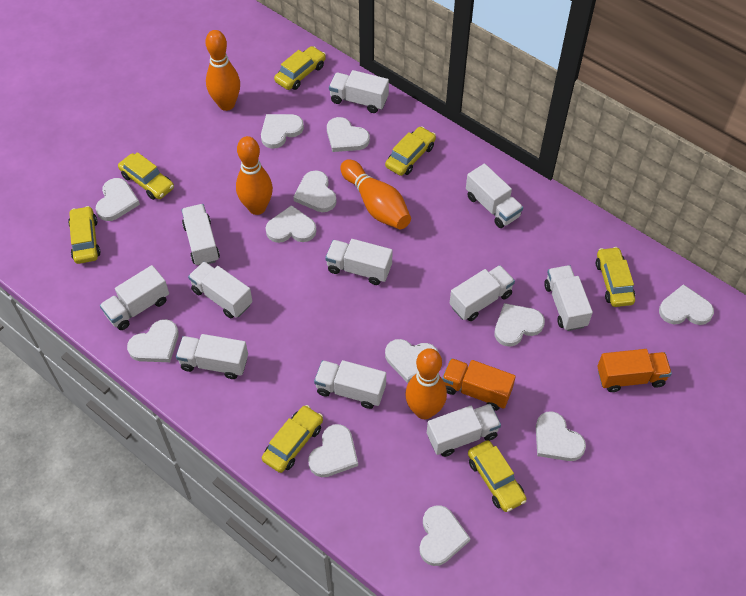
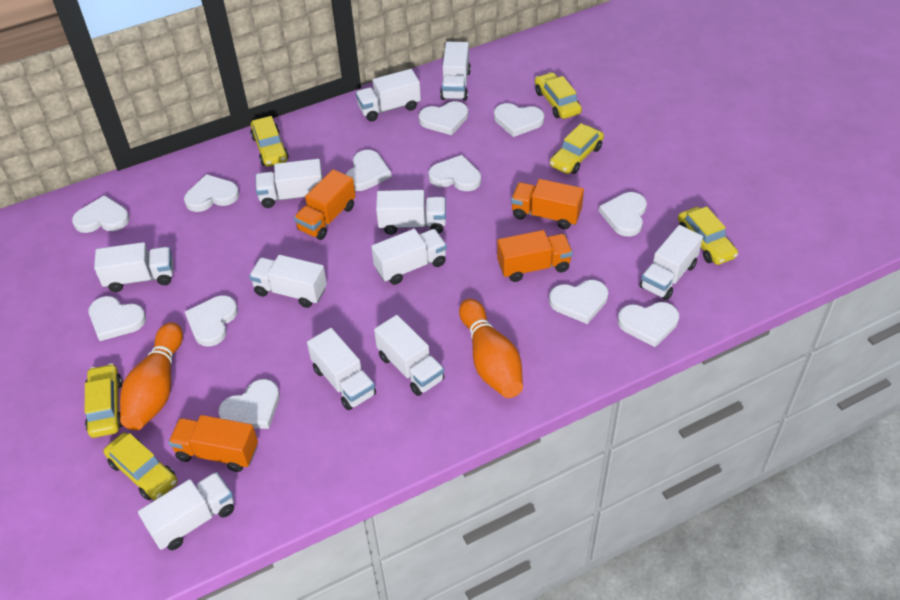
orange bowling pin: 4 -> 2
orange truck: 2 -> 4
yellow car: 7 -> 6

